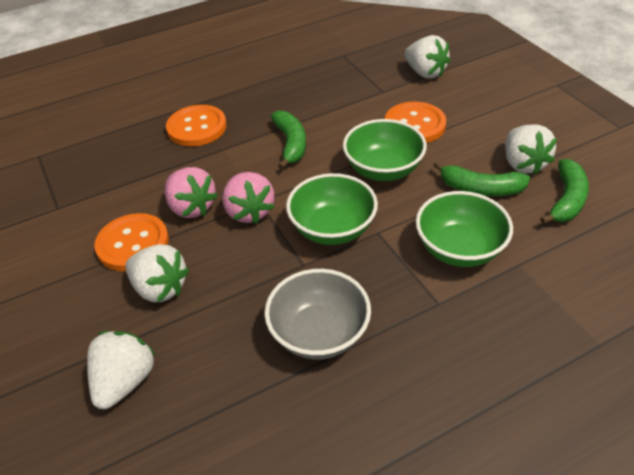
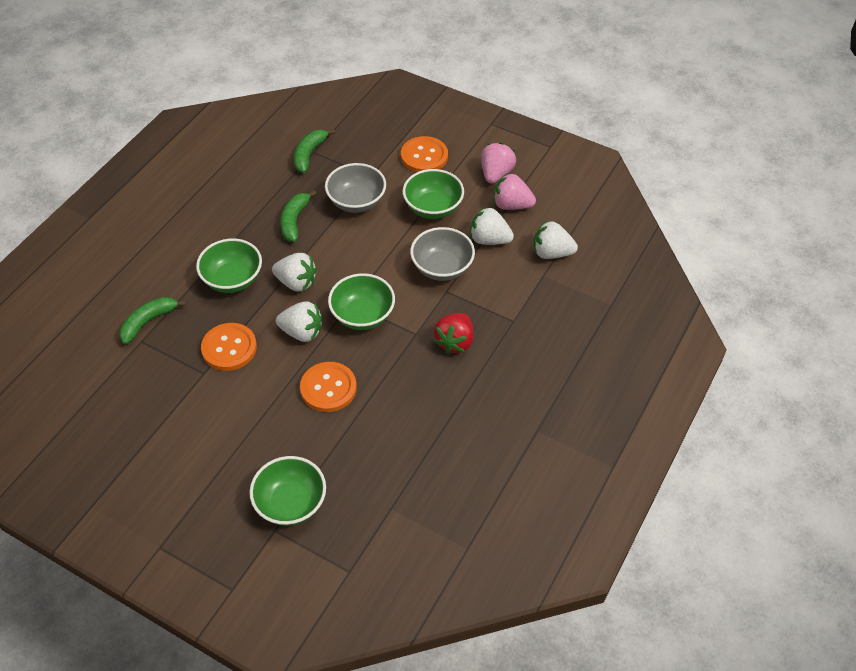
green bowl: 3 -> 4
grey bowl: 1 -> 2
red strawberry: 0 -> 1

